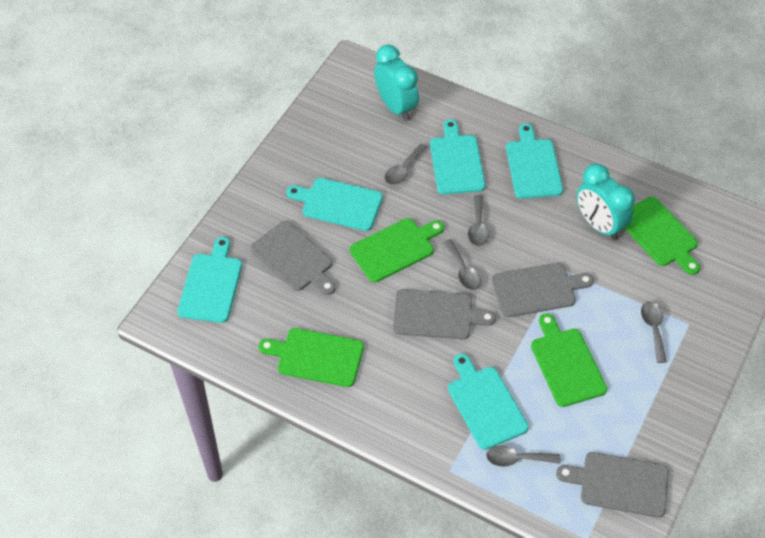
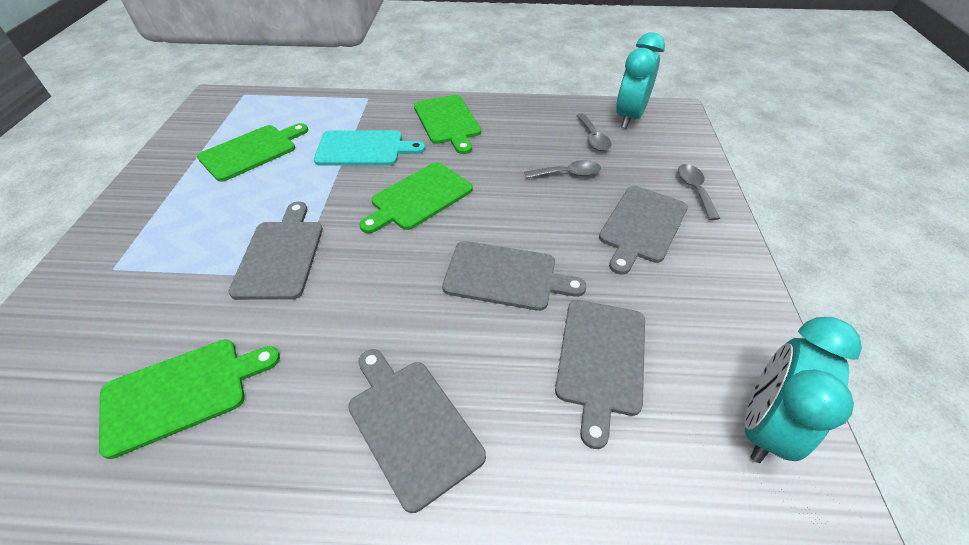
grey cutting board: 4 -> 5
grey spoon: 5 -> 3
turquoise cutting board: 5 -> 1

